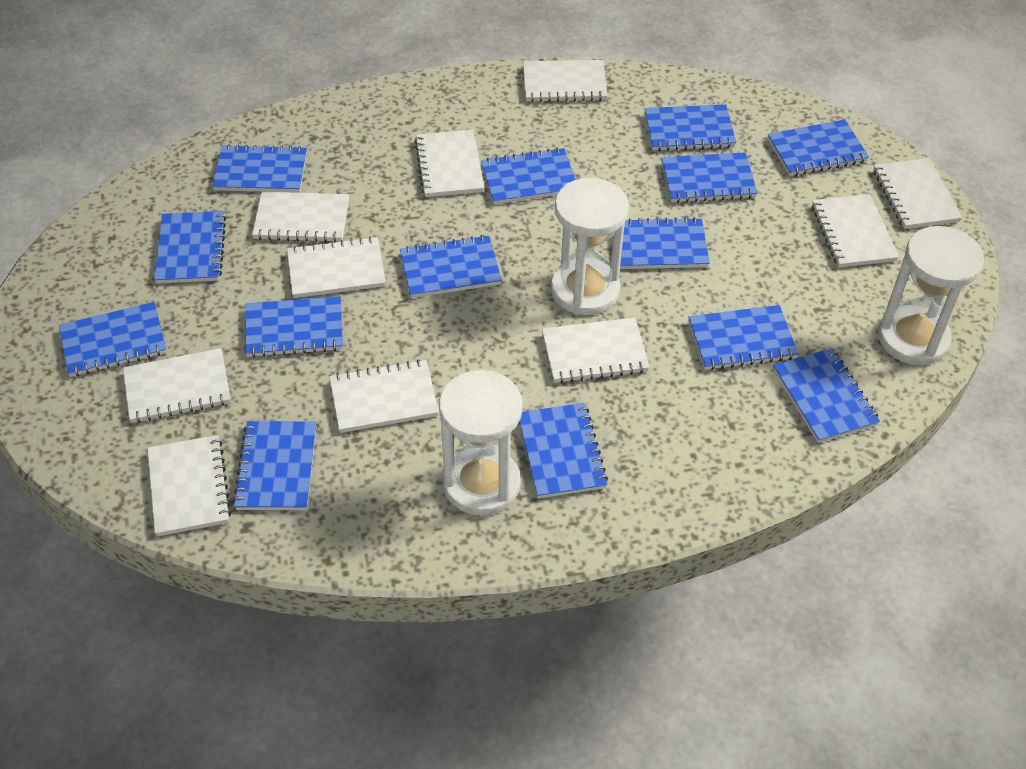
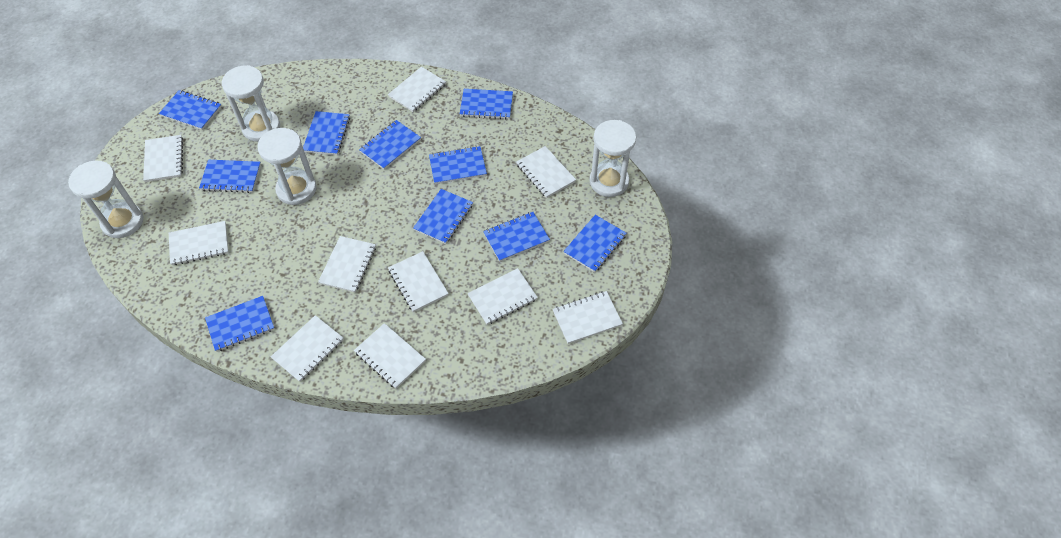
blue notebook: 14 -> 10
white hourglass: 3 -> 4

